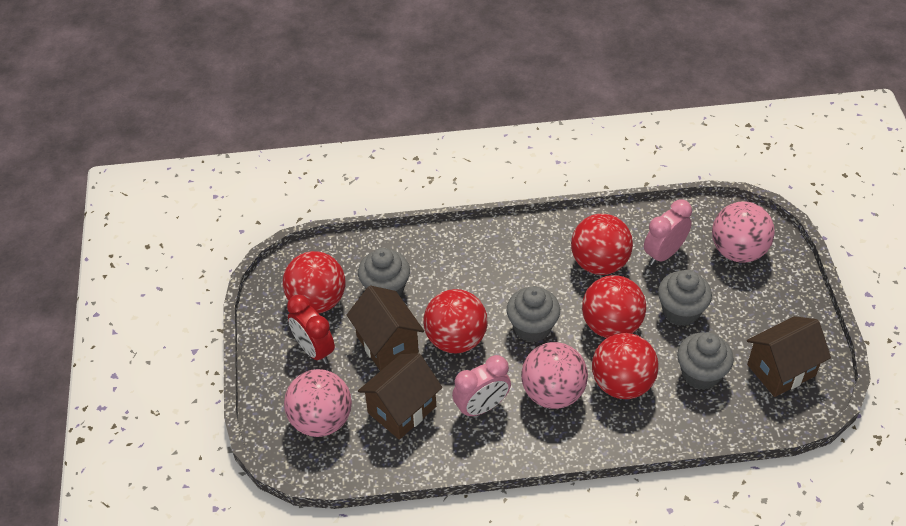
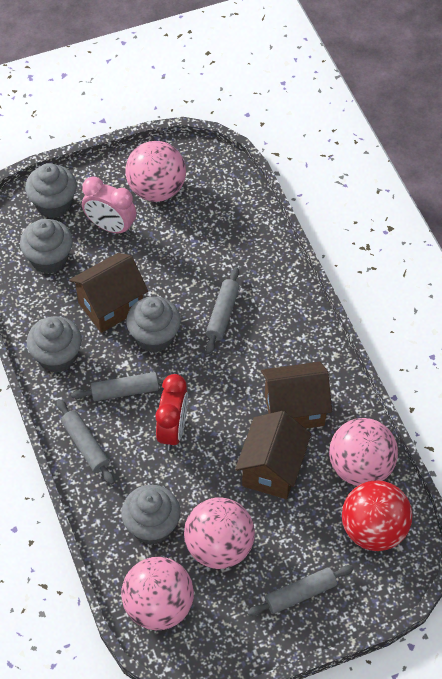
grey cupcake: 4 -> 5
grey rolling pin: 0 -> 4
pink ball: 3 -> 4
pink clock: 2 -> 1
red ball: 5 -> 1

